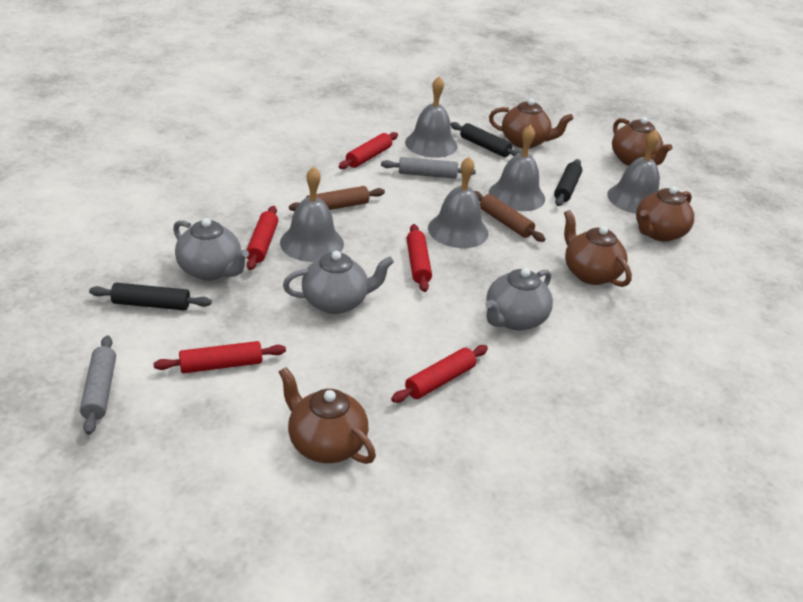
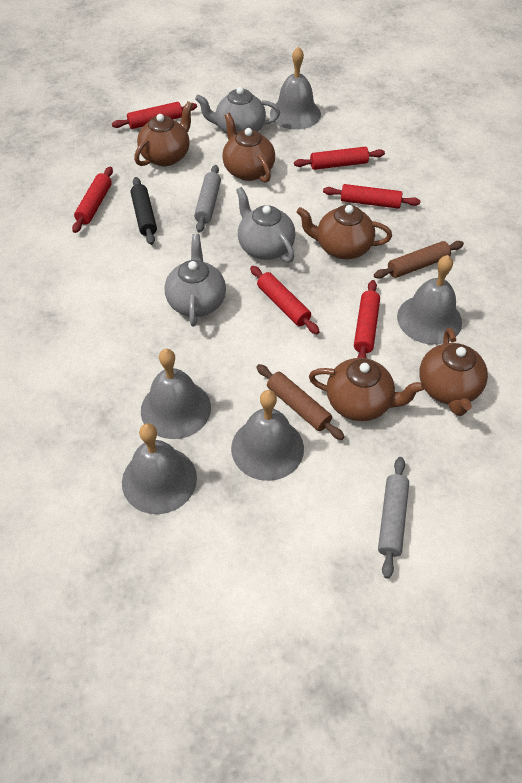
black rolling pin: 3 -> 1
red rolling pin: 5 -> 6

